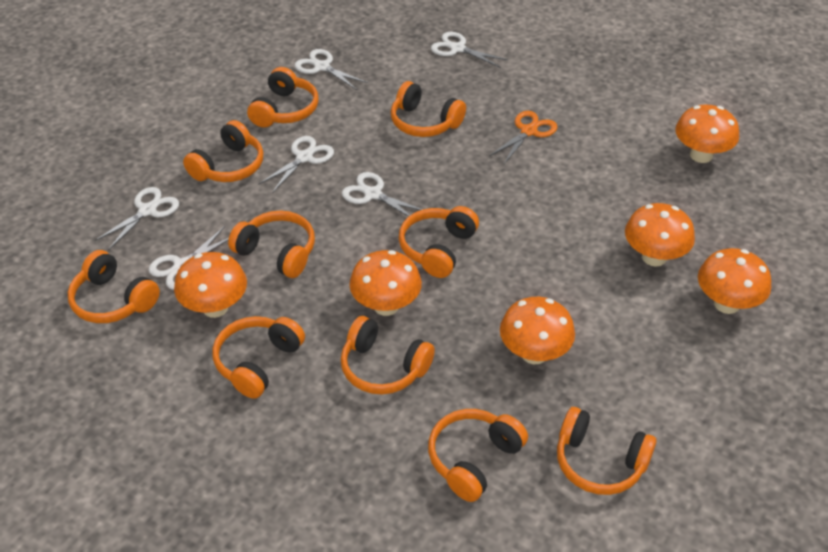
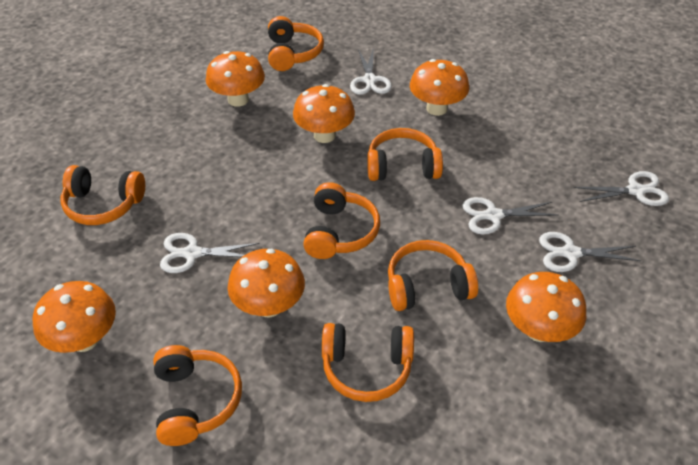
orange headphones: 10 -> 7
orange scissors: 1 -> 0
white scissors: 6 -> 5

